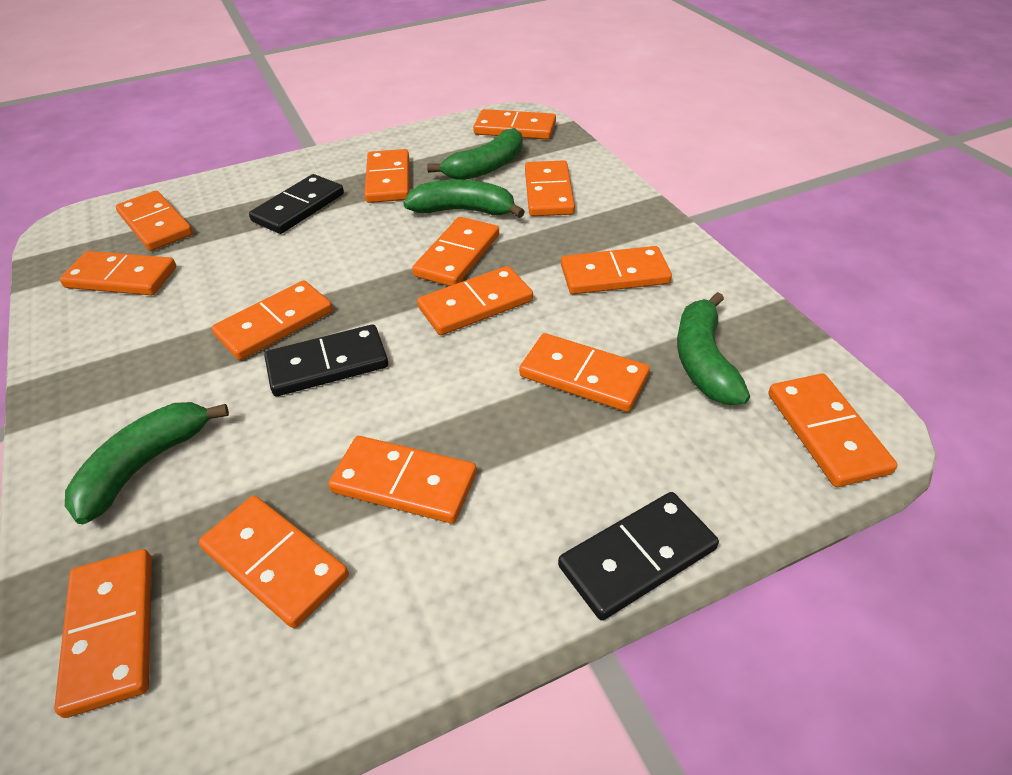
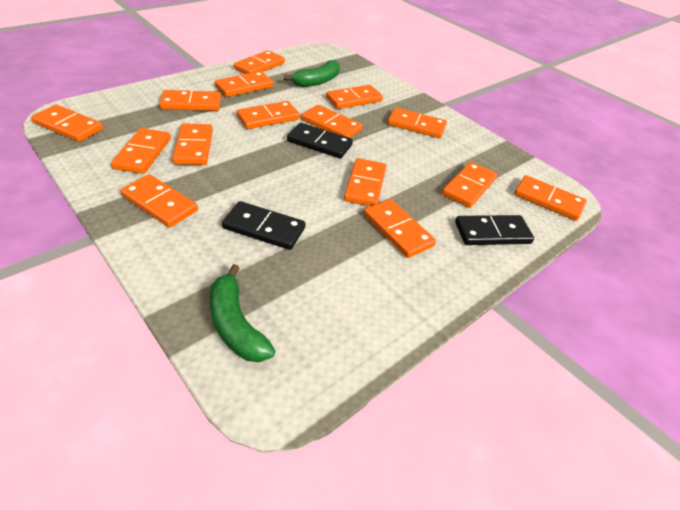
green banana: 4 -> 2
orange domino: 14 -> 15

